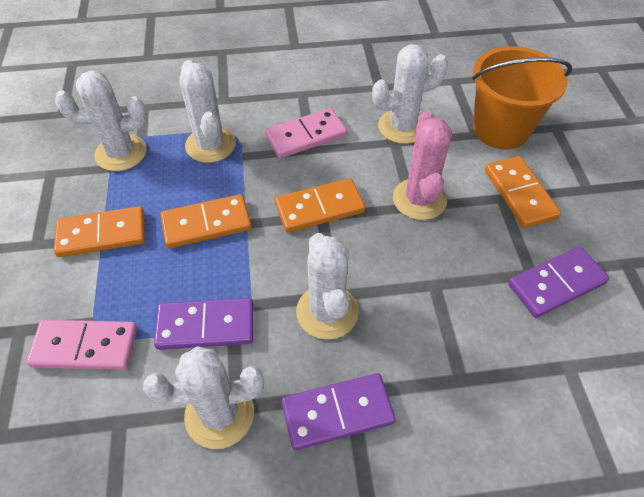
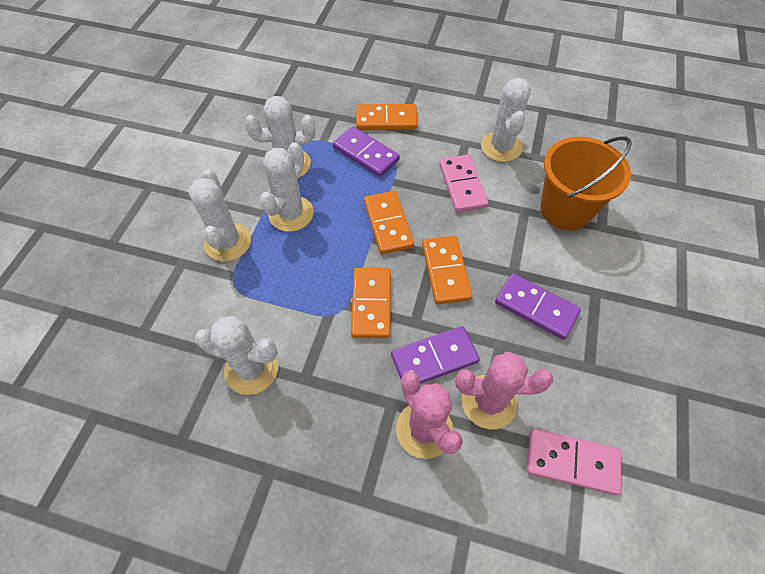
pink cactus: 1 -> 2

